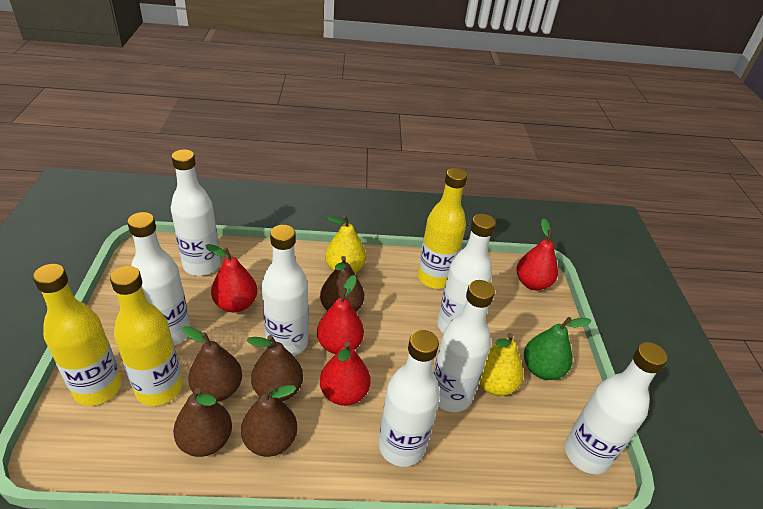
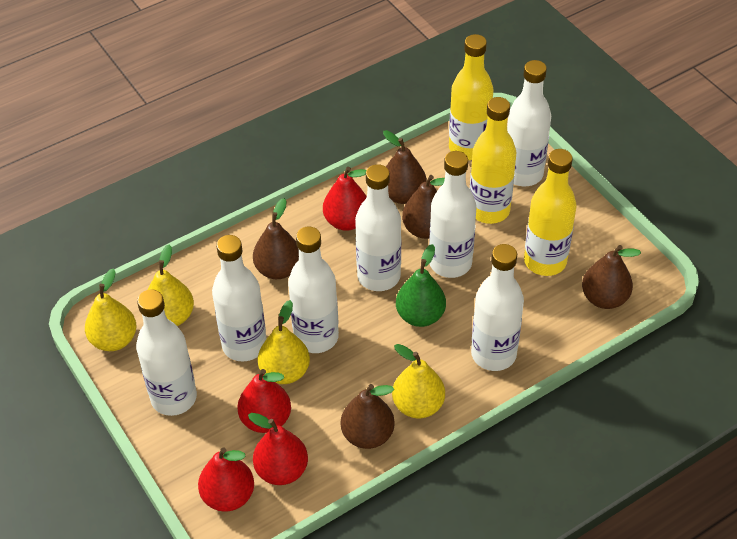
yellow pear: 2 -> 4

